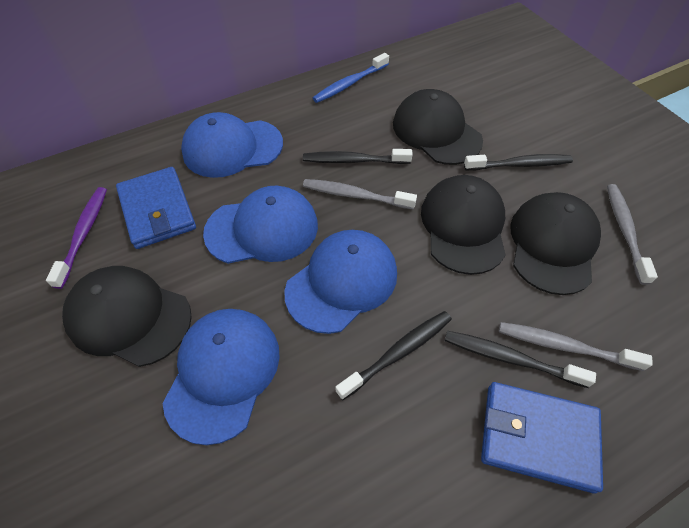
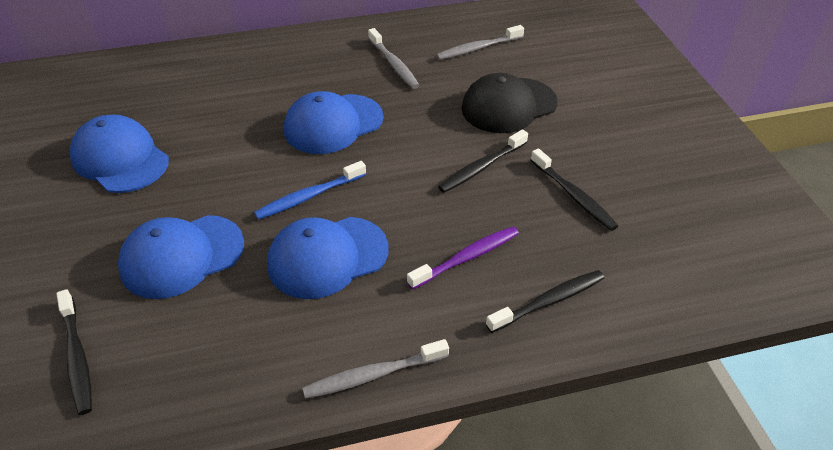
black cap: 4 -> 1
blue wallet: 2 -> 0

